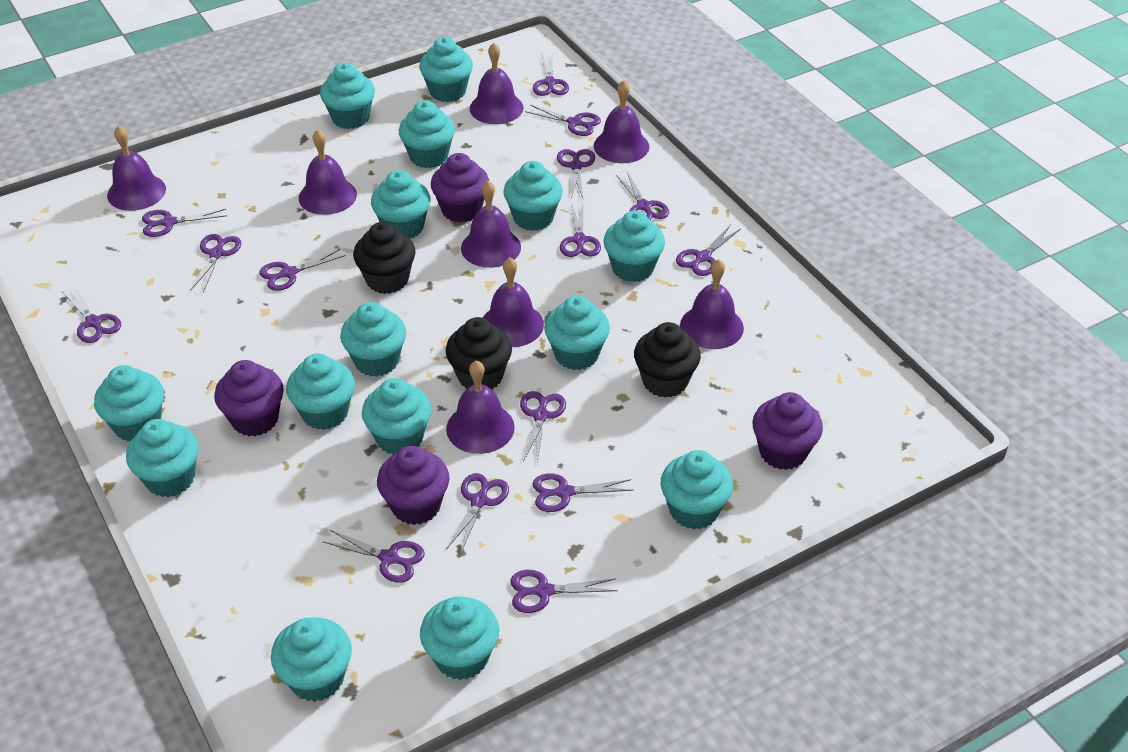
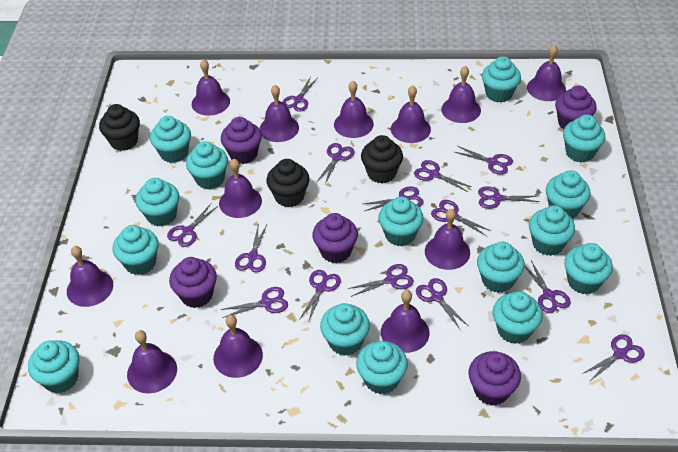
purple bell: 8 -> 12
purple cupcake: 4 -> 5

